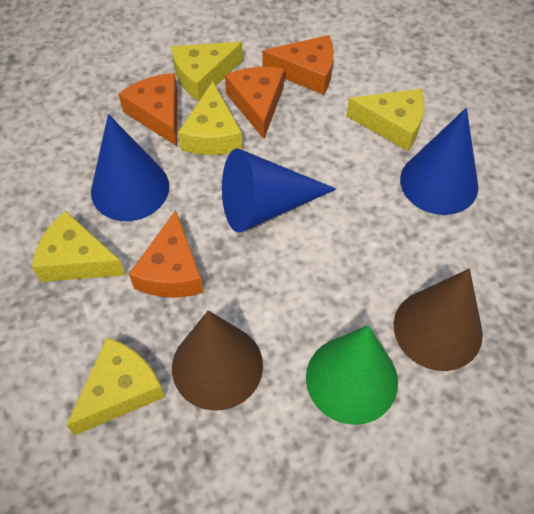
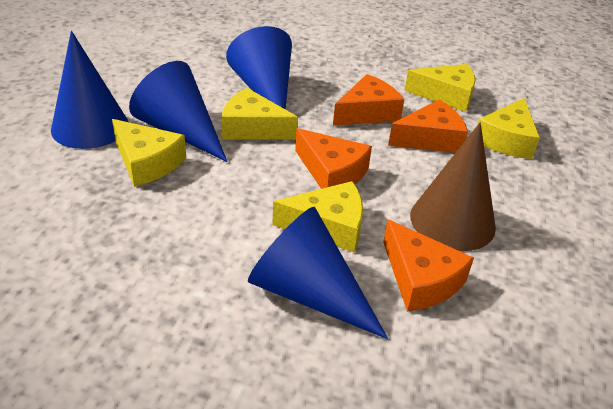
blue cone: 3 -> 4
brown cone: 2 -> 1
green cone: 1 -> 0

